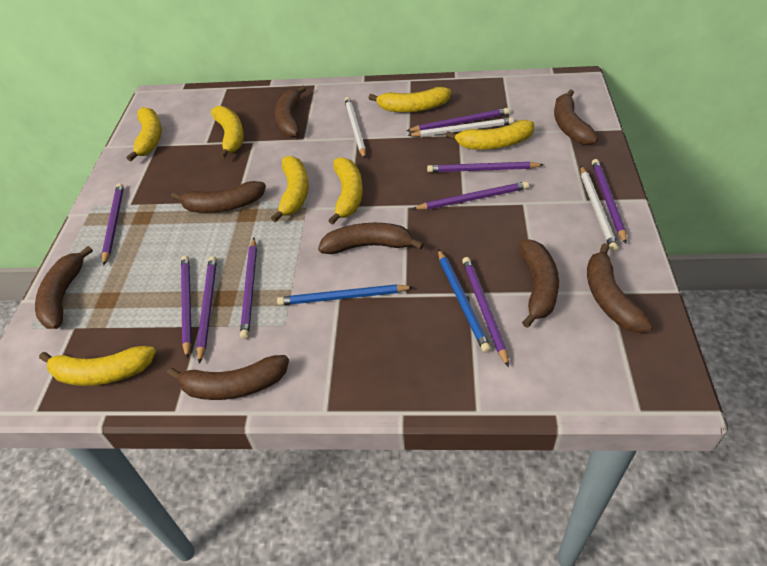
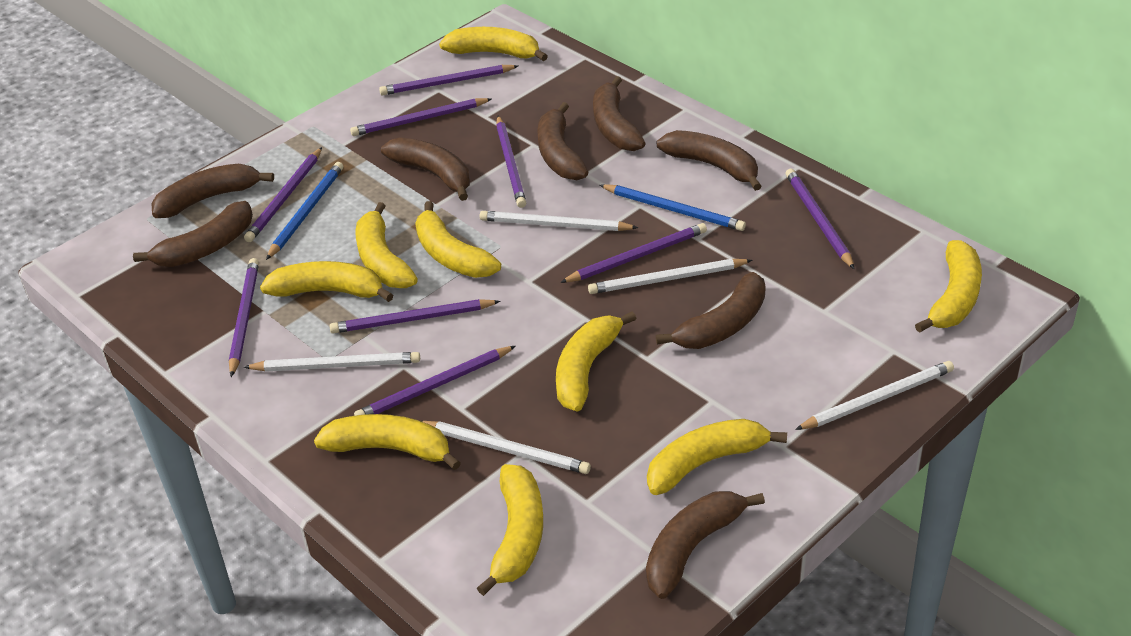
white pencil: 3 -> 5
yellow banana: 7 -> 9

